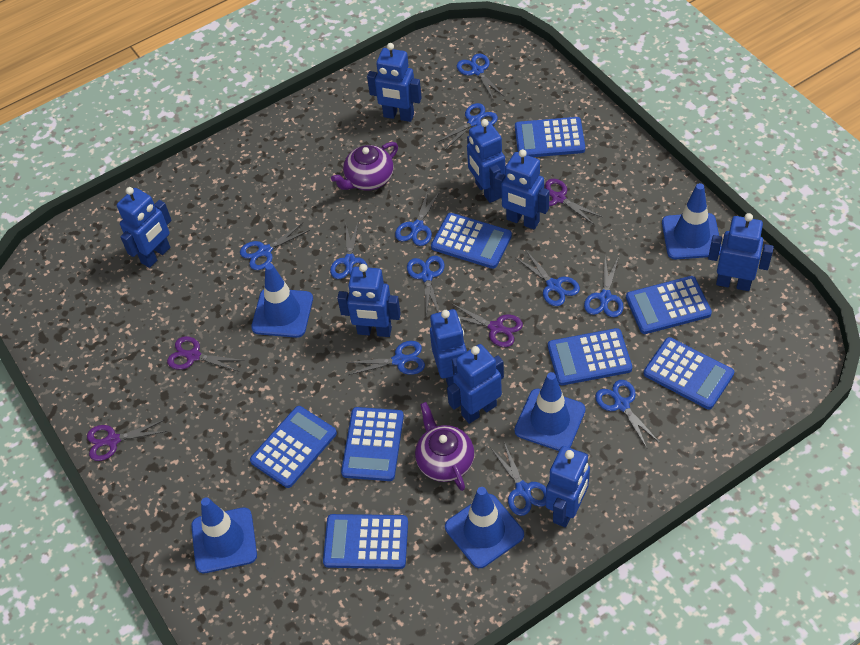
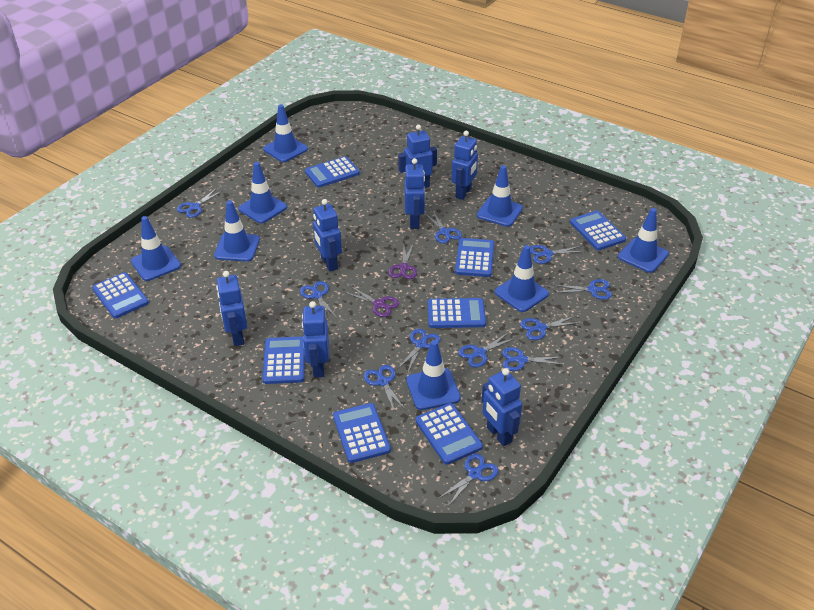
blue robot: 9 -> 7
blue traffic cone: 5 -> 8
purple scissors: 4 -> 2
purple teapot: 2 -> 0

